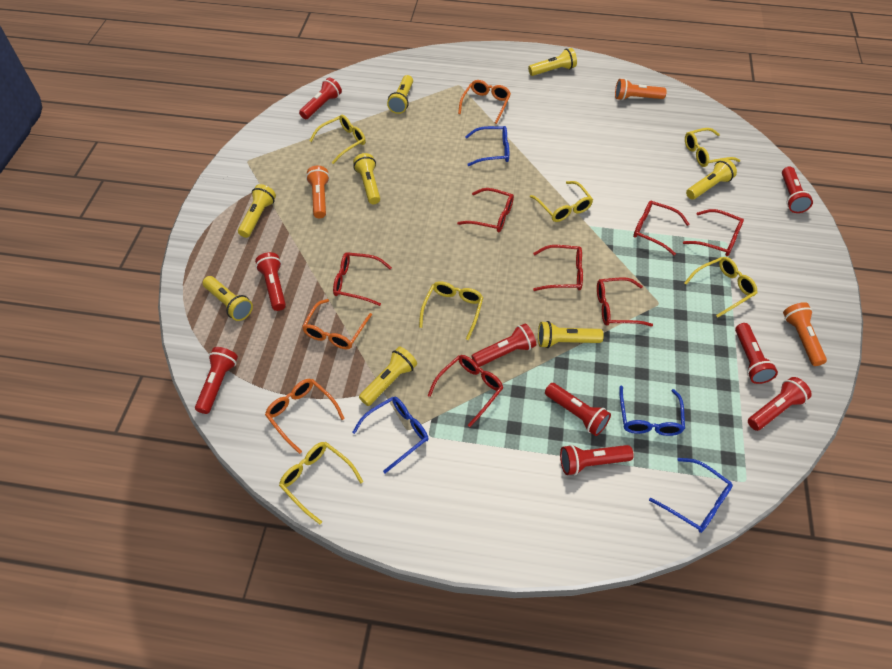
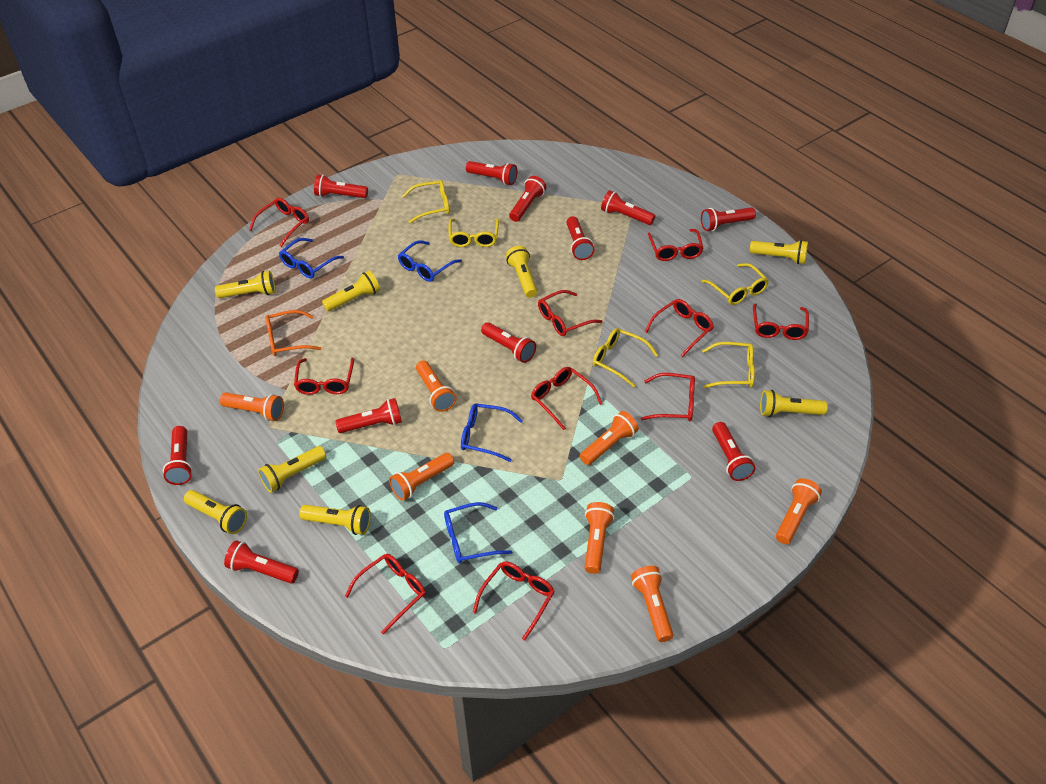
orange flashlight: 3 -> 7
orange glasses: 3 -> 1
red flashlight: 9 -> 11
red glasses: 7 -> 10
yellow glasses: 6 -> 5

